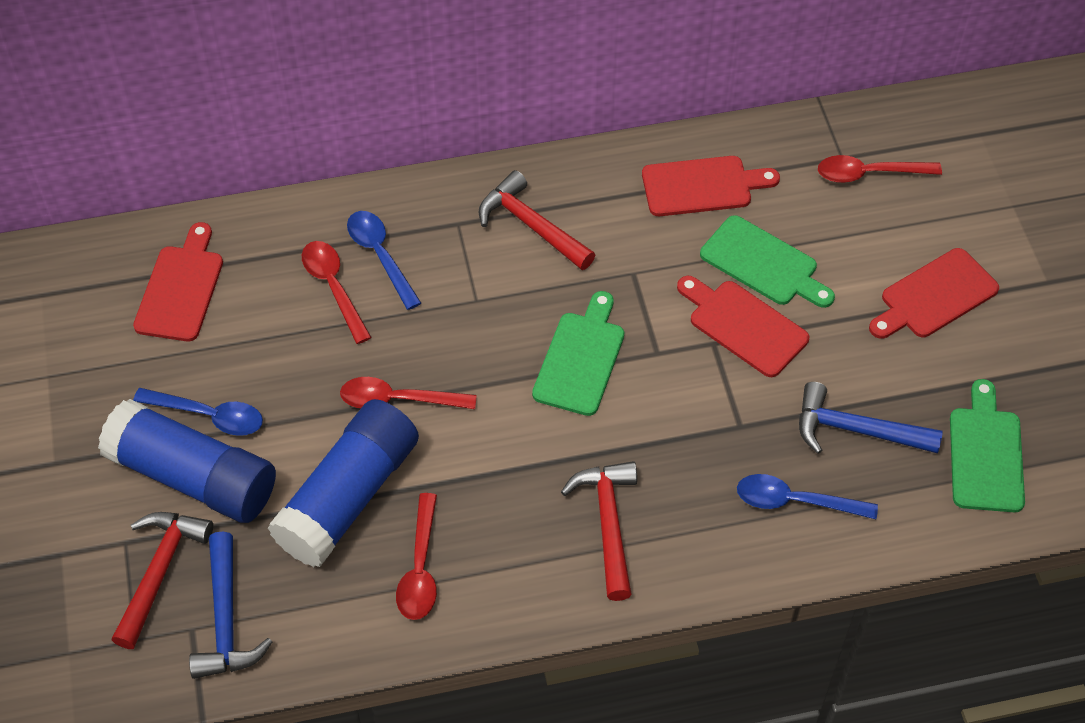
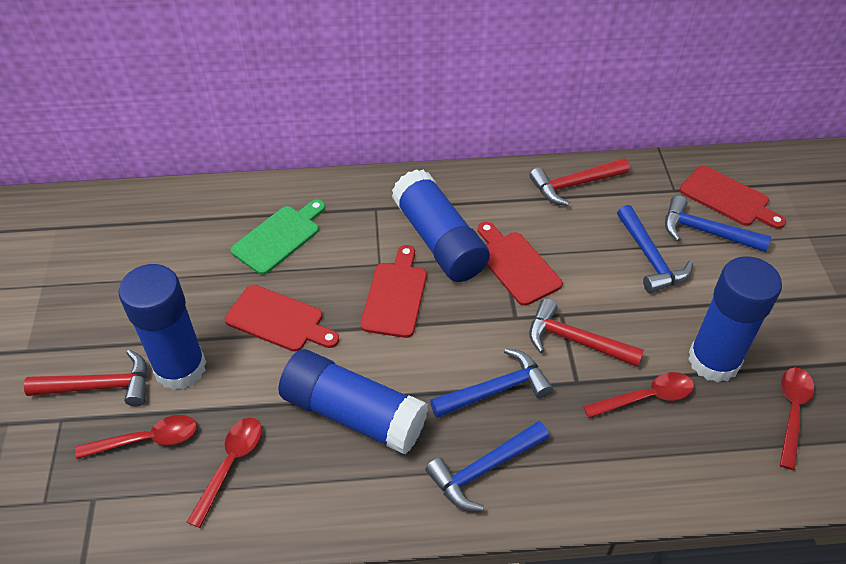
blue glue stick: 2 -> 4
blue hammer: 2 -> 4
blue spoon: 3 -> 0
green cutting board: 3 -> 1

